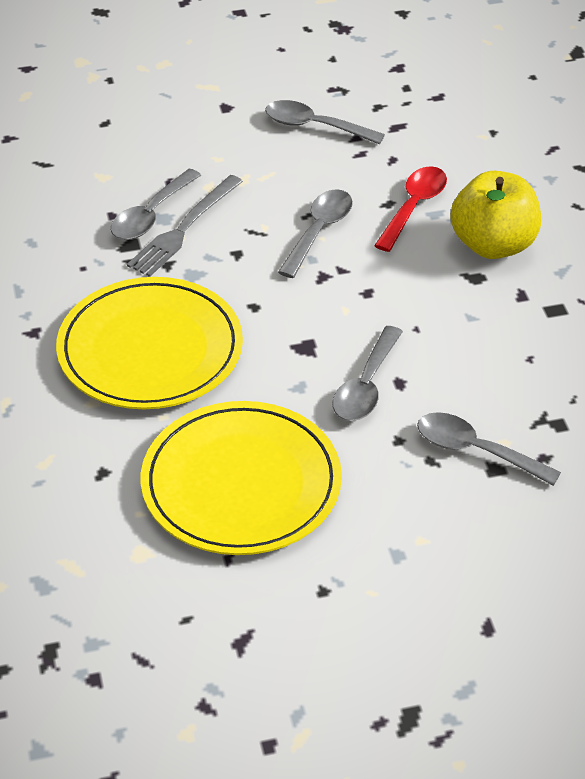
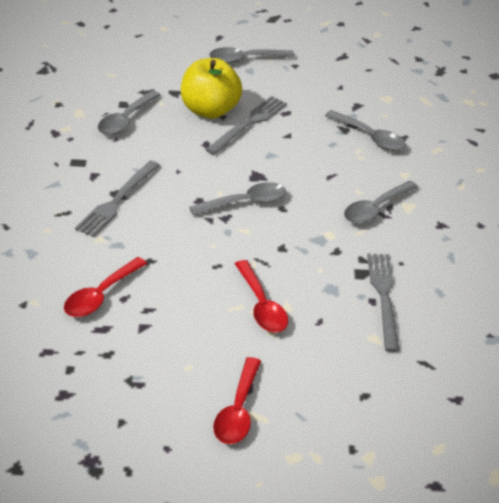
grey fork: 1 -> 3
red spoon: 1 -> 3
yellow plate: 2 -> 0

